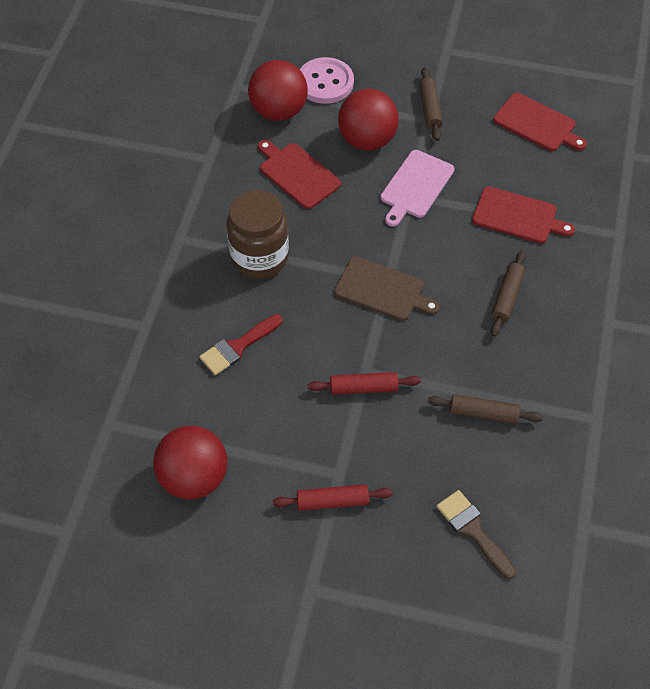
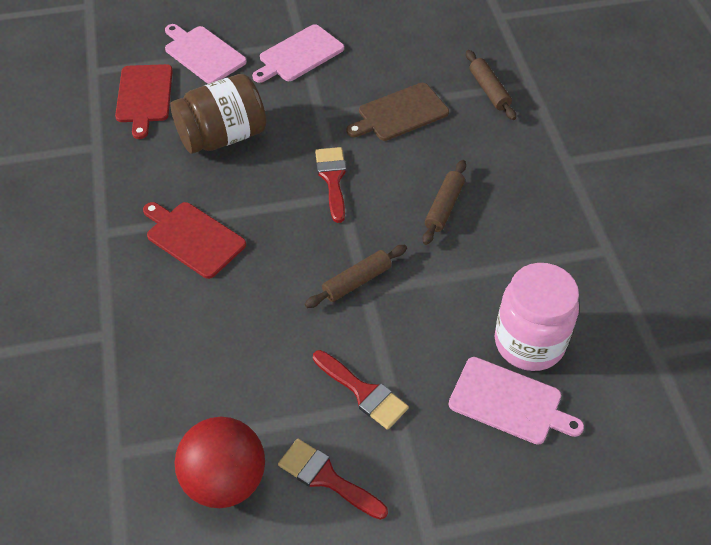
brown brush: 1 -> 0
pink button: 1 -> 0
pink cutting board: 1 -> 3
pink jar: 0 -> 1
red ball: 3 -> 1
red brush: 1 -> 3
red cutting board: 3 -> 2
red rolling pin: 2 -> 0

